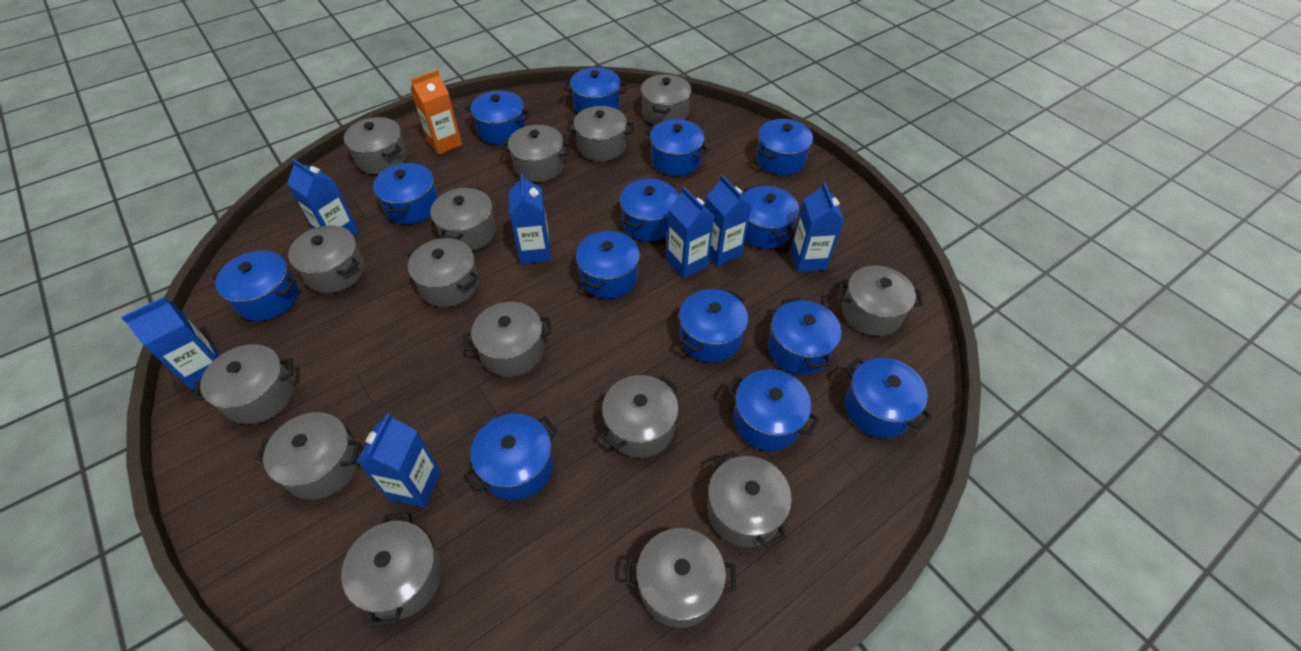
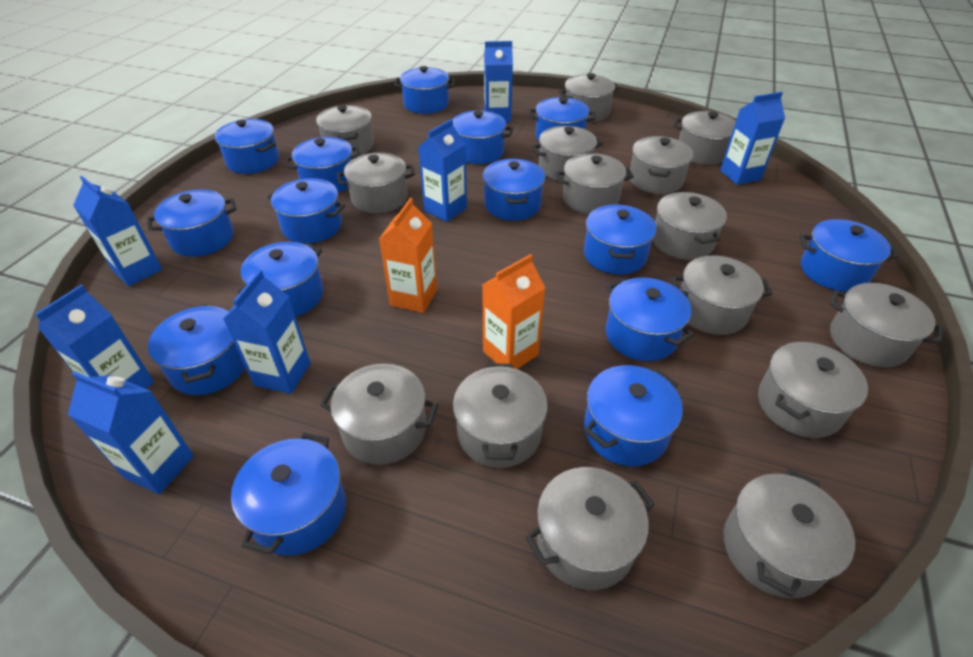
blue pot: 14 -> 15
orange carton: 1 -> 2

